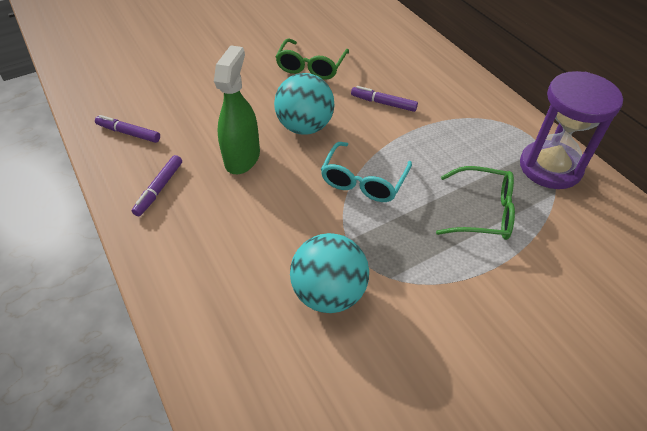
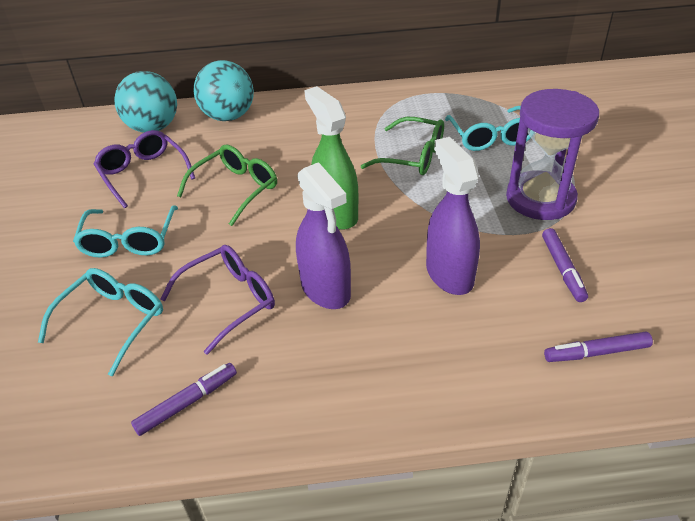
purple glasses: 0 -> 2
purple spray bottle: 0 -> 2
turquoise glasses: 1 -> 3

